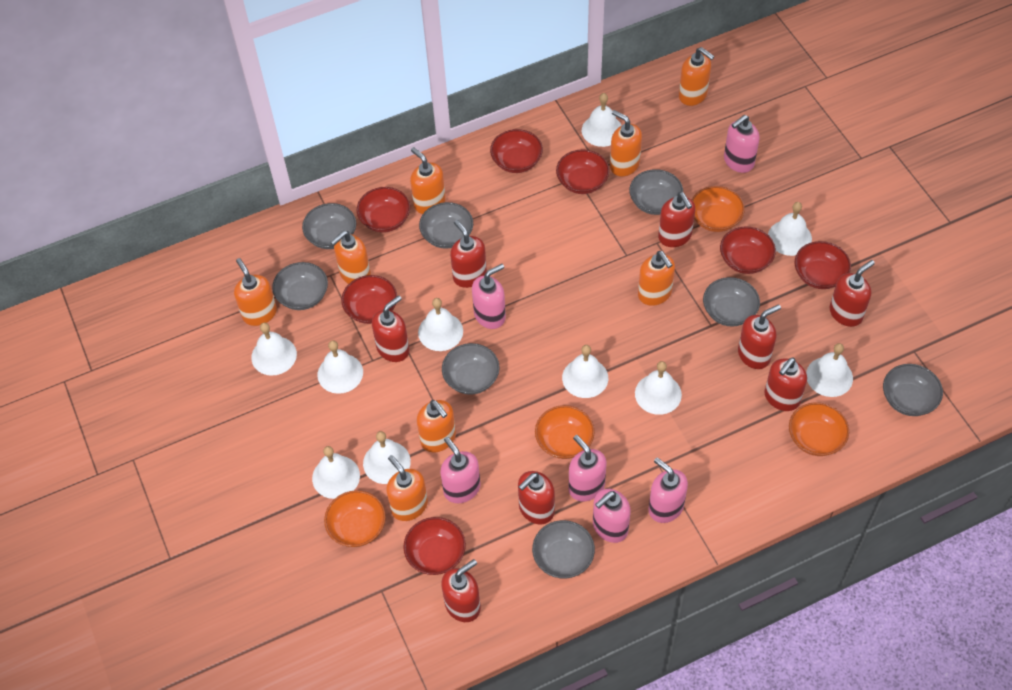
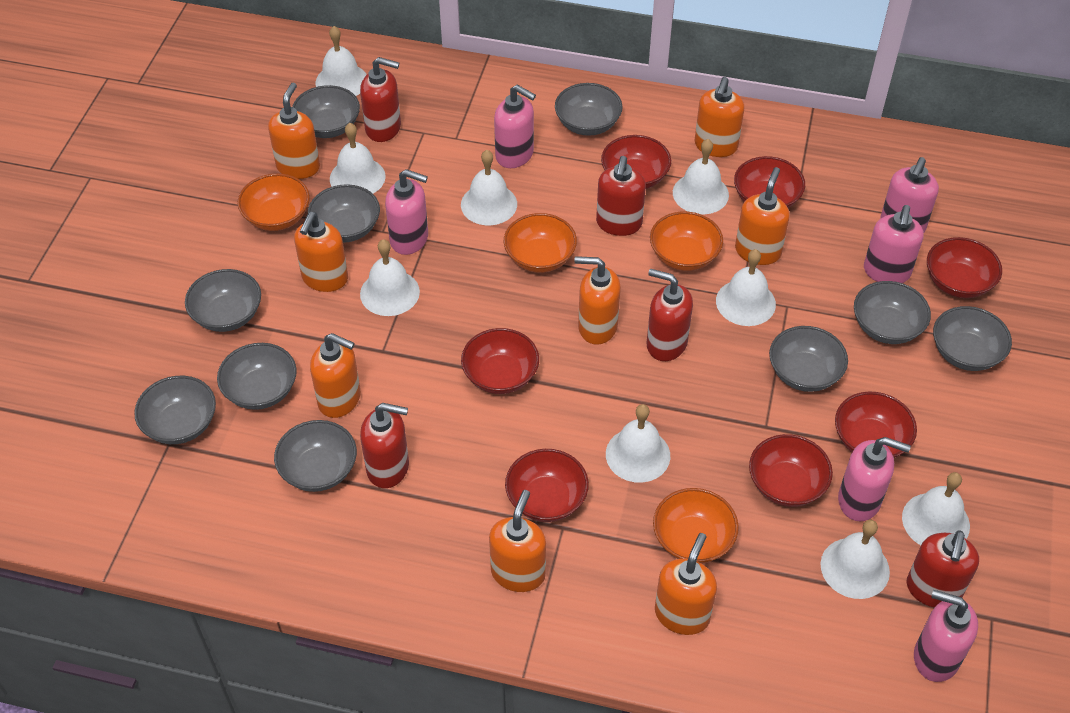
grey bowl: 8 -> 10
red soap dispenser: 8 -> 5
white bell: 10 -> 9

